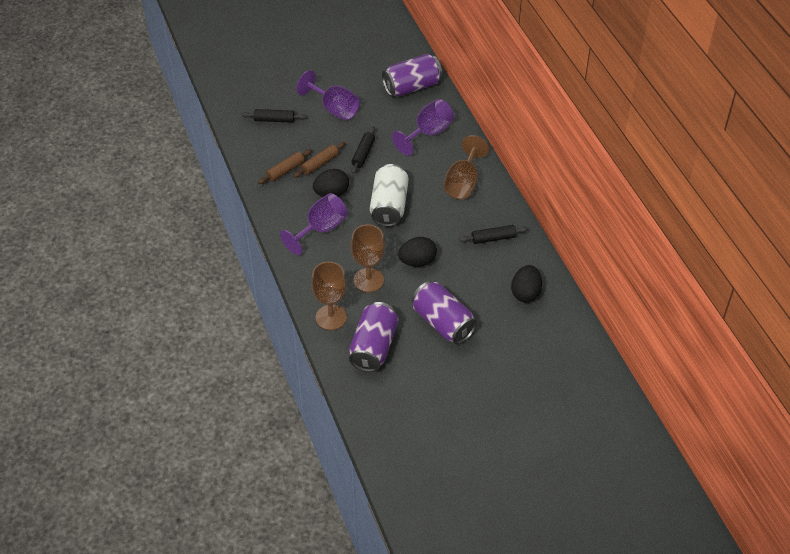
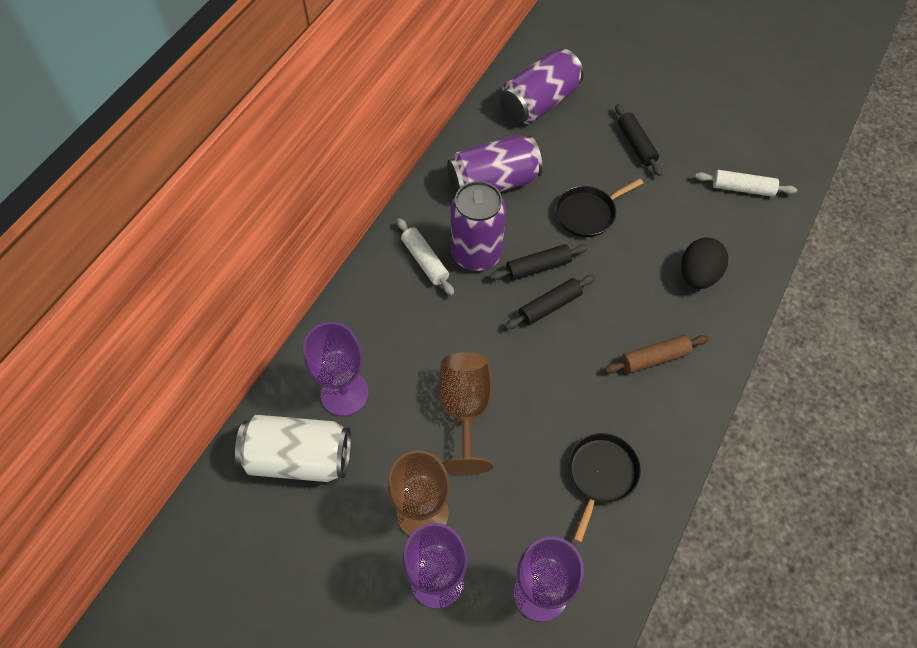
black egg: 3 -> 1
black pan: 0 -> 2
brown goblet: 3 -> 2
brown rolling pin: 2 -> 1
white rolling pin: 0 -> 2

